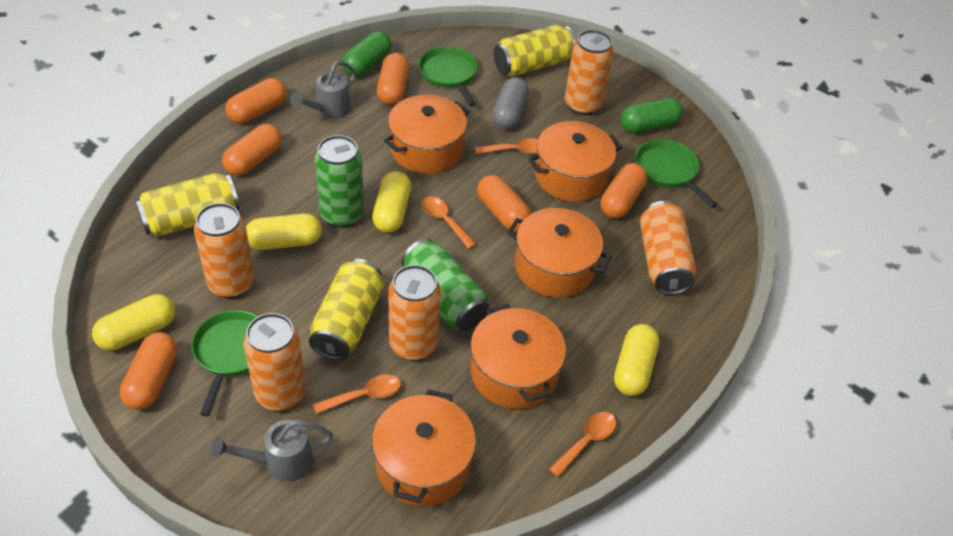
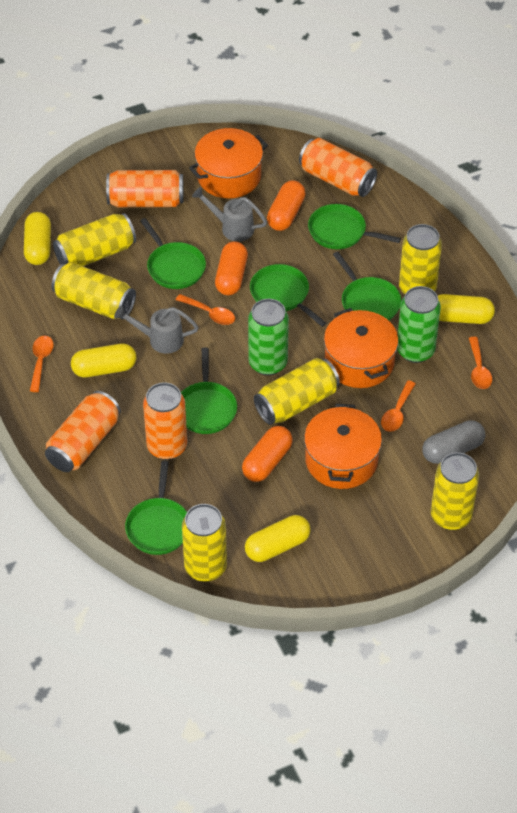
green capsule: 2 -> 0
green pan: 3 -> 6
orange can: 5 -> 4
orange capsule: 6 -> 3
orange pot: 5 -> 3
yellow can: 3 -> 6

